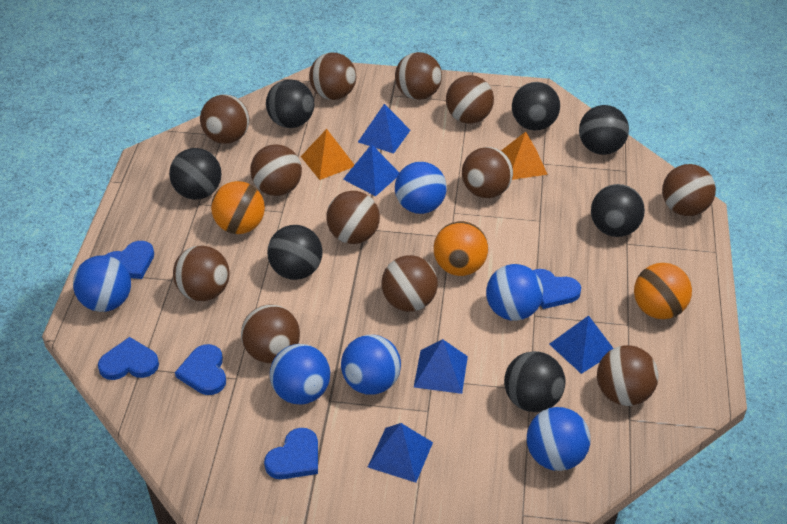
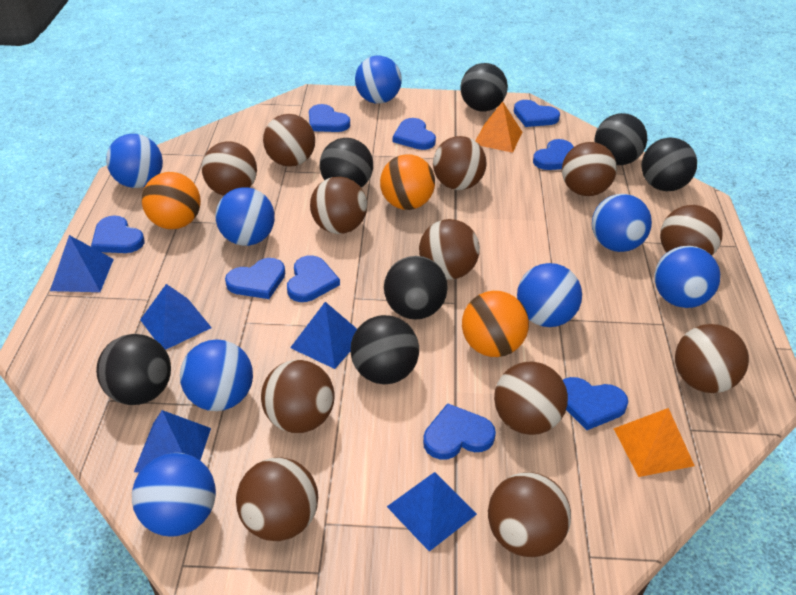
blue ball: 6 -> 8
blue heart: 5 -> 9

